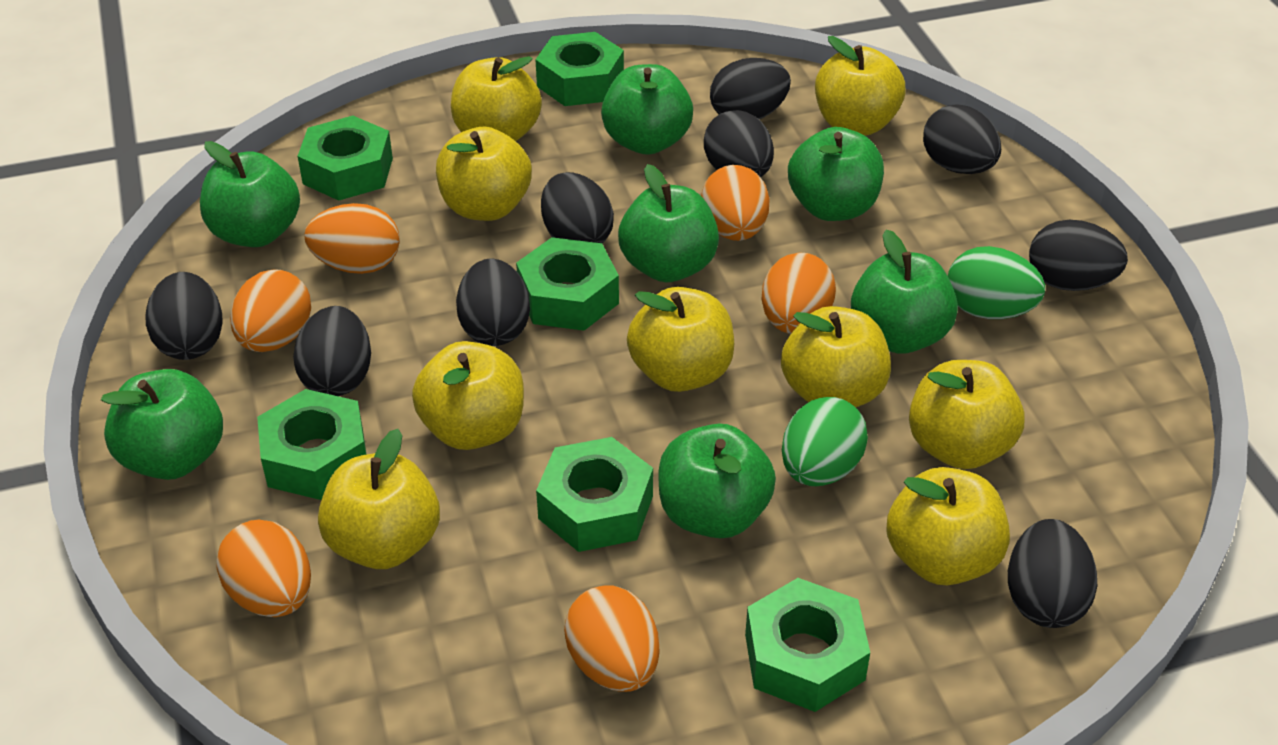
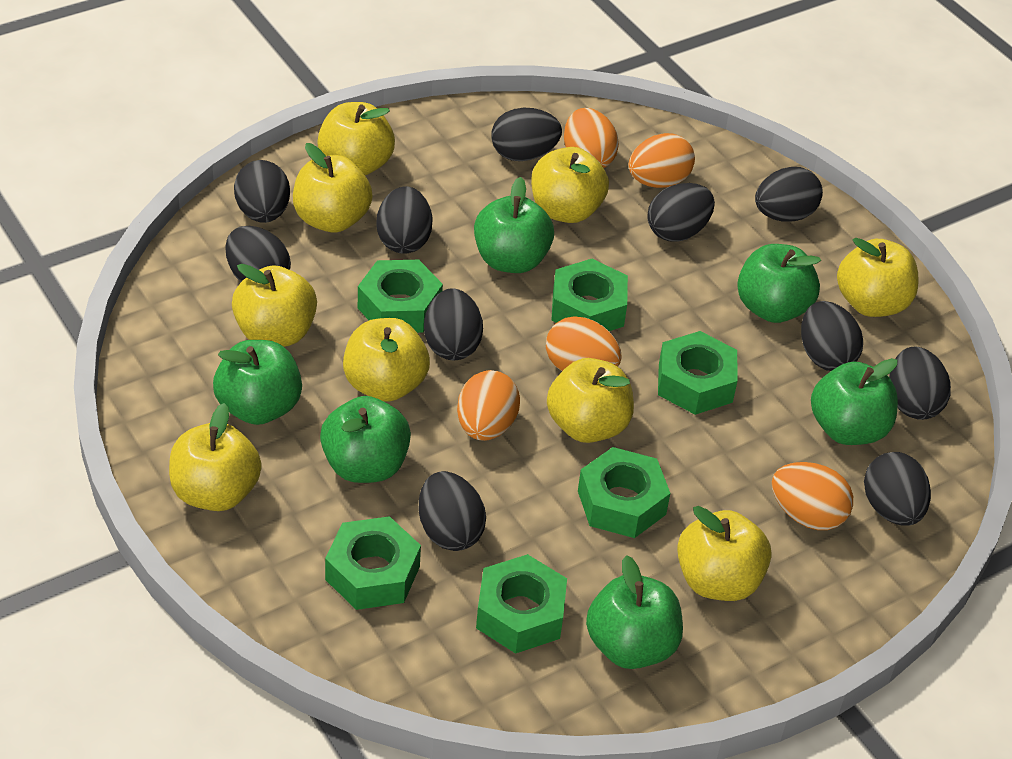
black egg: 9 -> 11
green apple: 7 -> 6
green egg: 2 -> 0
orange egg: 6 -> 5

